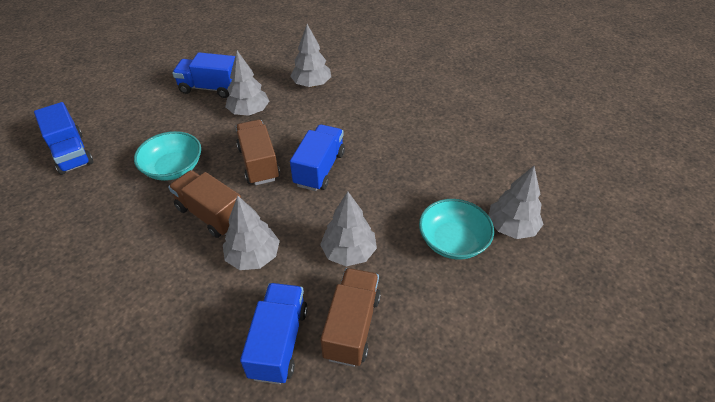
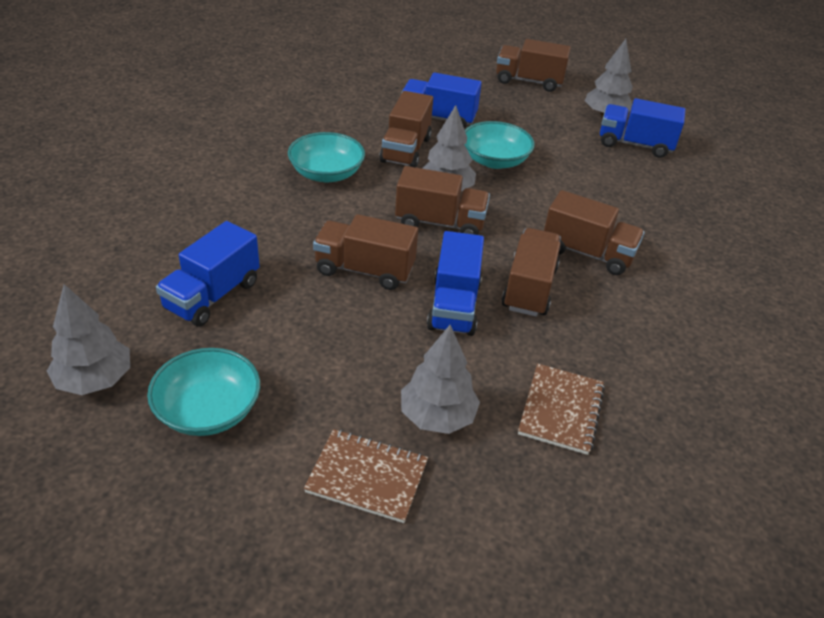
brown notebook: 0 -> 2
brown truck: 3 -> 6
grey tree: 5 -> 4
turquoise bowl: 2 -> 3

